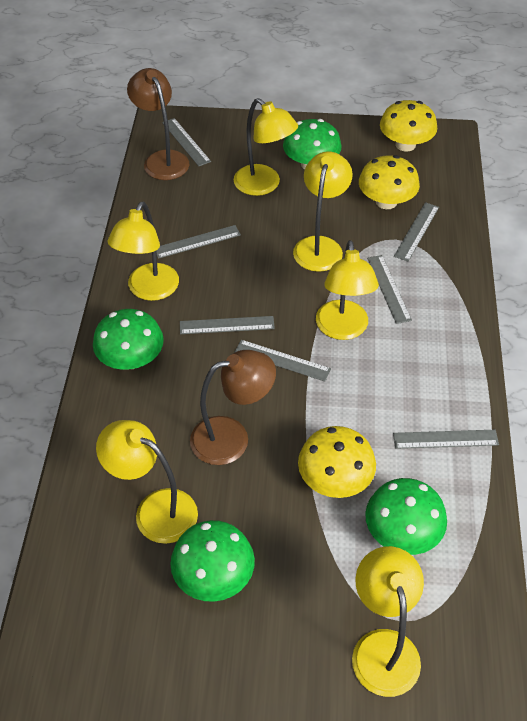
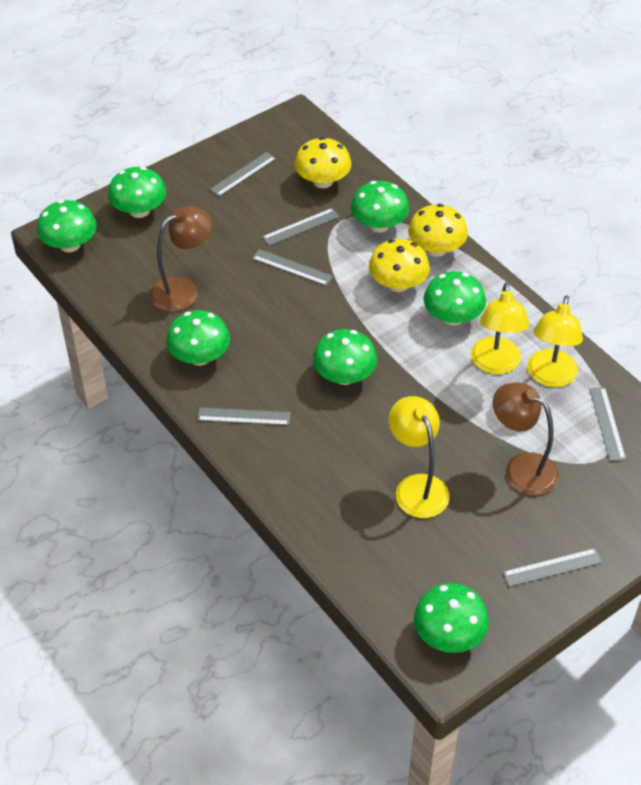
green mushroom: 4 -> 7
grey ruler: 7 -> 6
yellow lamp: 6 -> 3

